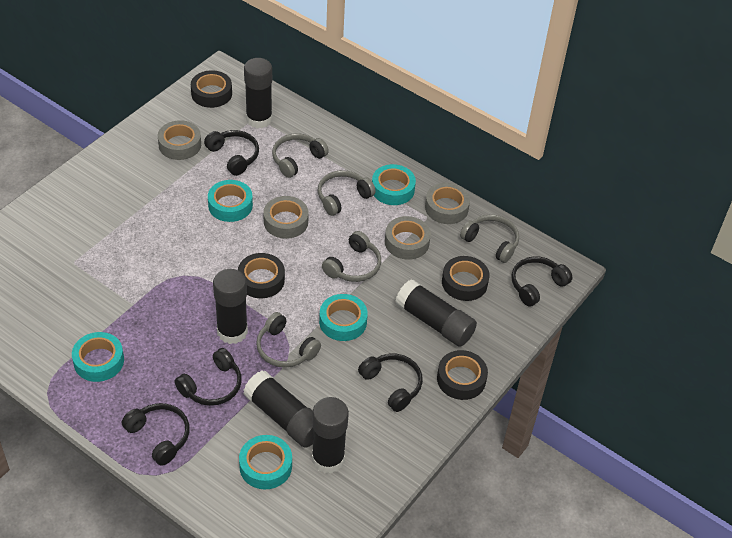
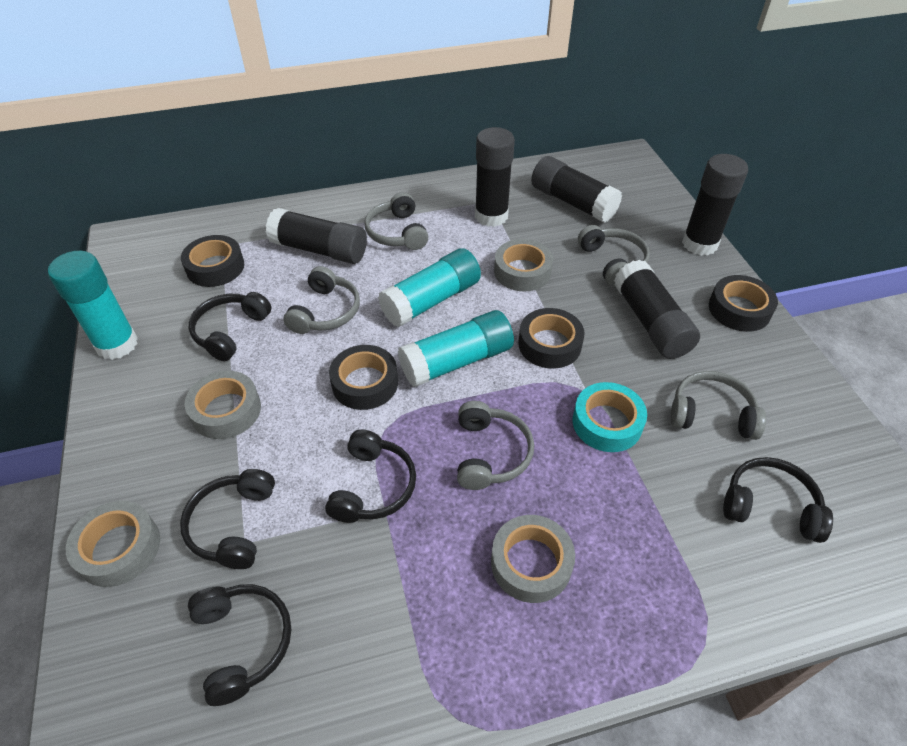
turquoise glue stick: 0 -> 3
turquoise tape: 5 -> 1

